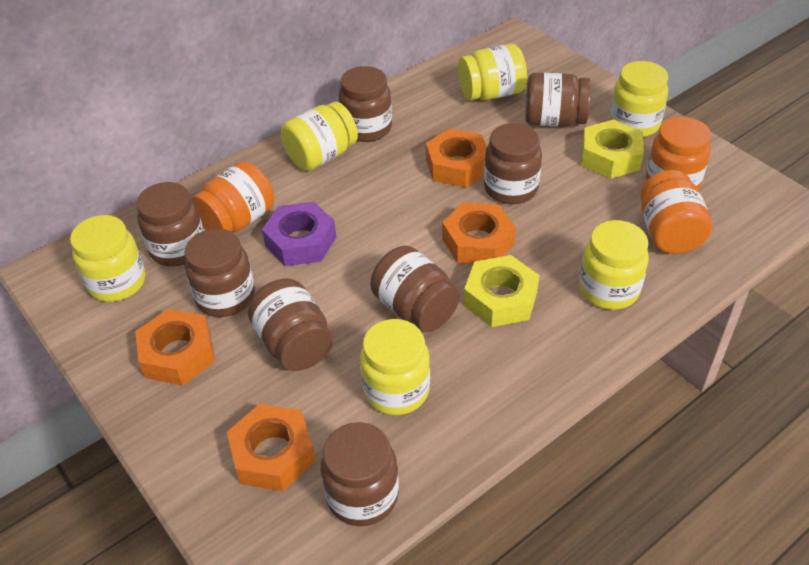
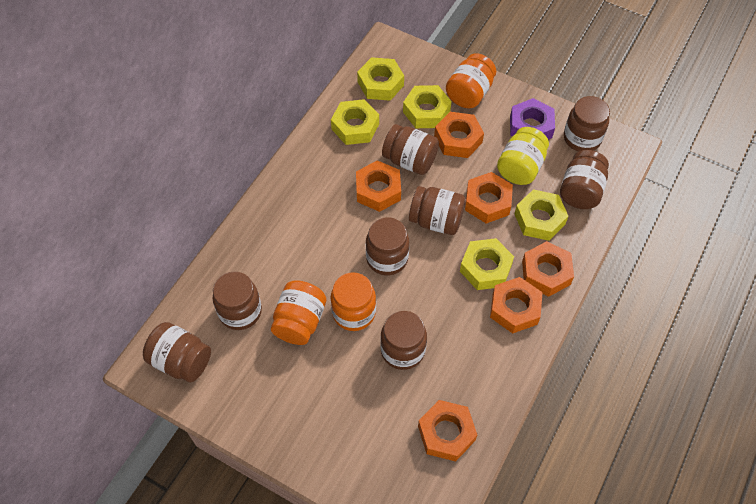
orange nut: 4 -> 6
yellow jar: 6 -> 1
yellow nut: 2 -> 5

